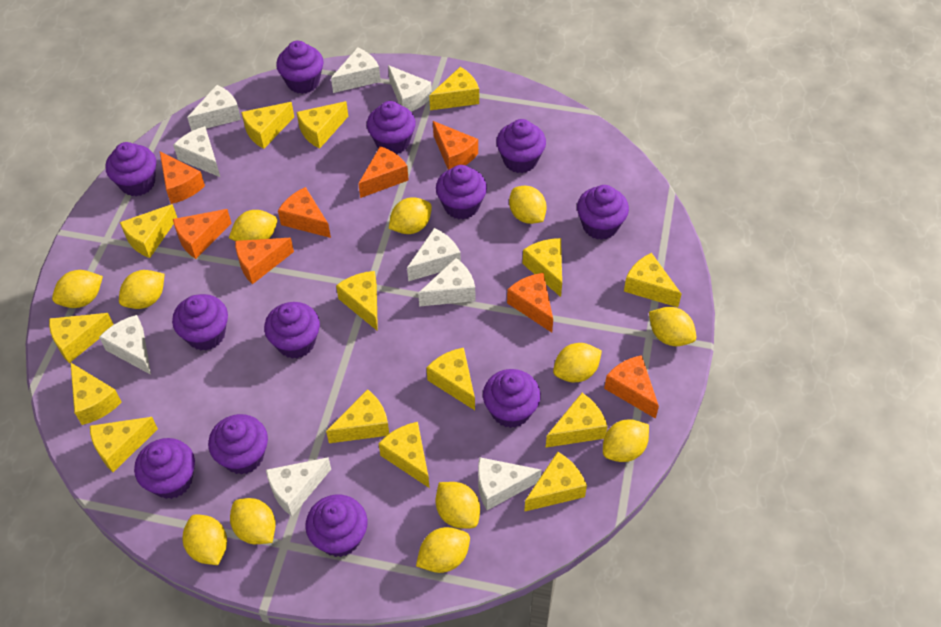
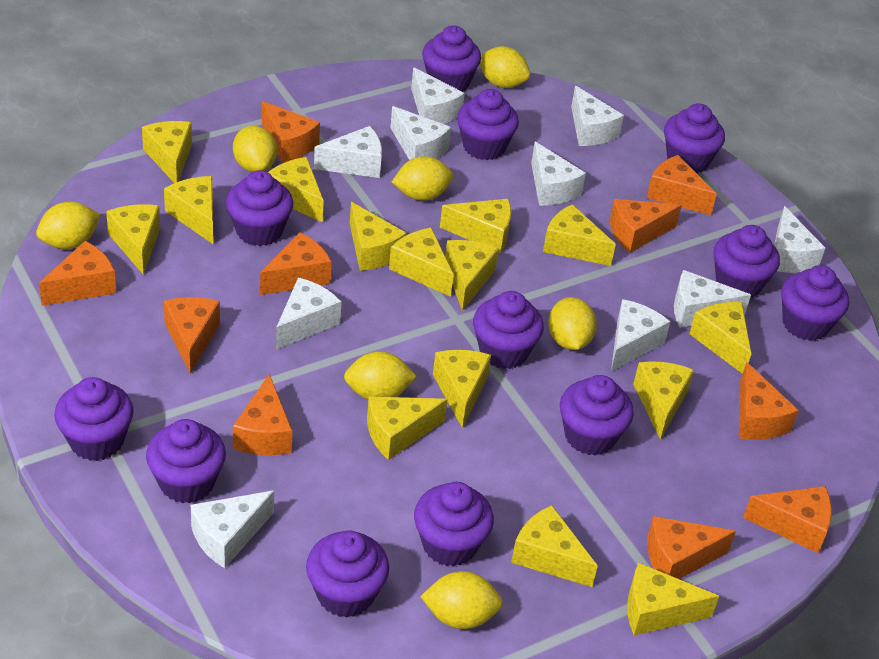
orange cheese: 8 -> 10
white cheese: 9 -> 10
yellow lemon: 12 -> 7

